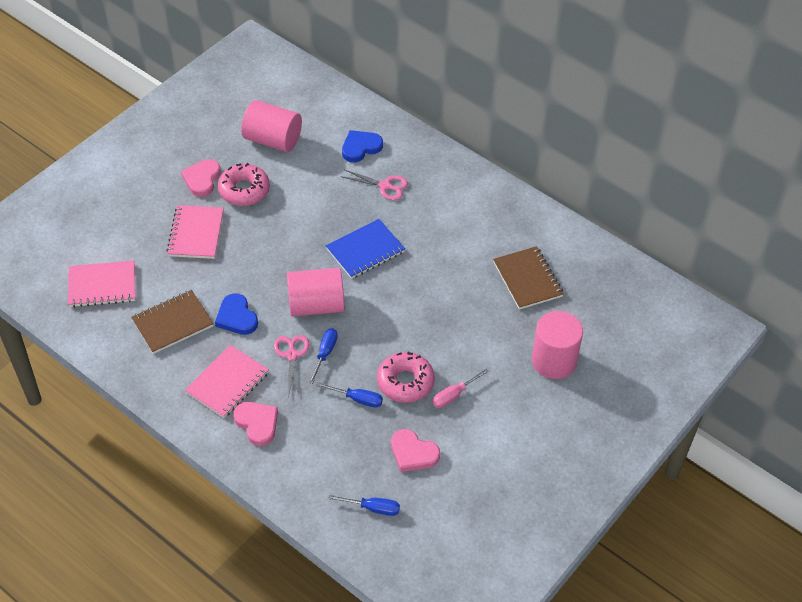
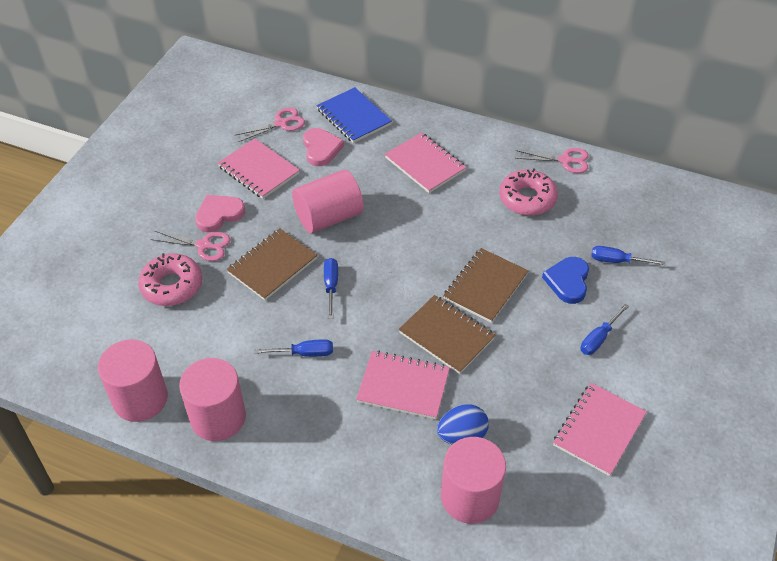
blue egg: 0 -> 1
blue heart: 2 -> 1
blue screwdriver: 3 -> 4
brown notebook: 2 -> 3
pink cylinder: 3 -> 4
pink heart: 3 -> 2
pink notebook: 3 -> 4
pink scissors: 2 -> 3
pink screwdriver: 1 -> 0

